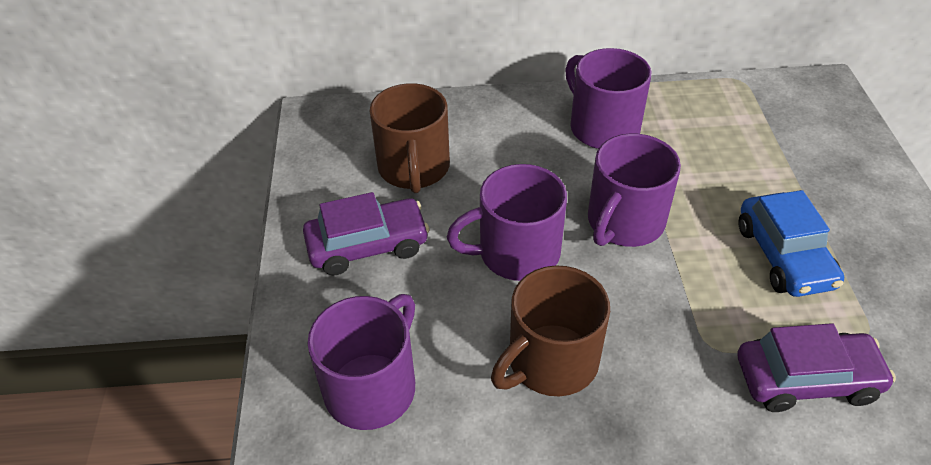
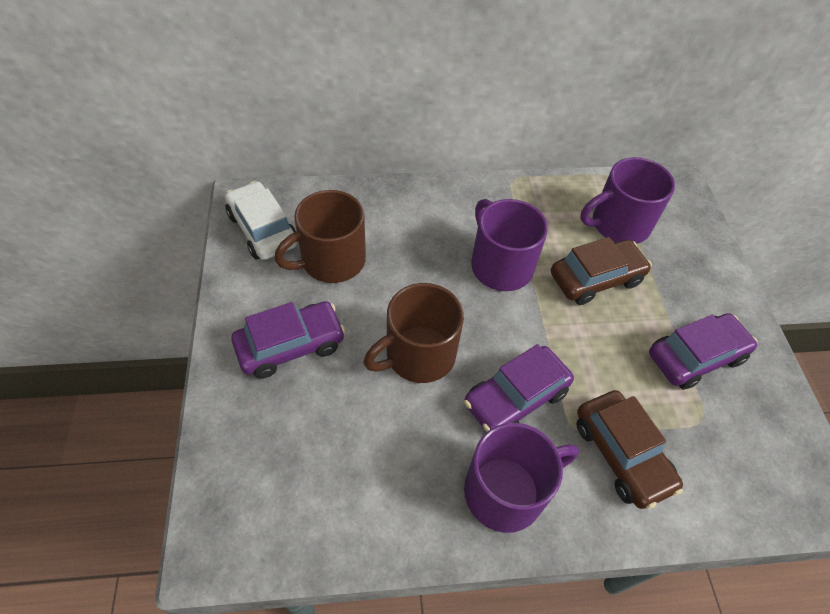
blue car: 1 -> 0
brown car: 0 -> 2
purple car: 2 -> 3
purple mug: 4 -> 3
white car: 0 -> 1

